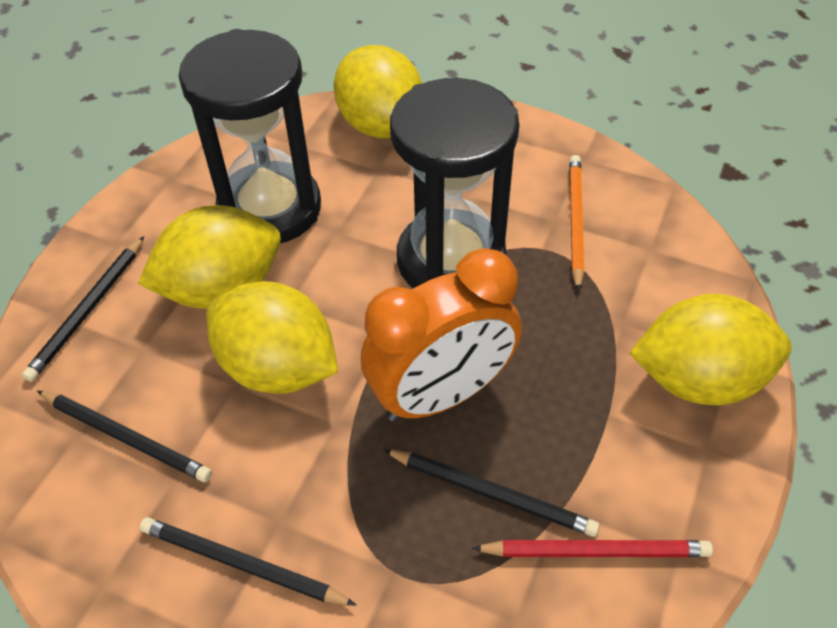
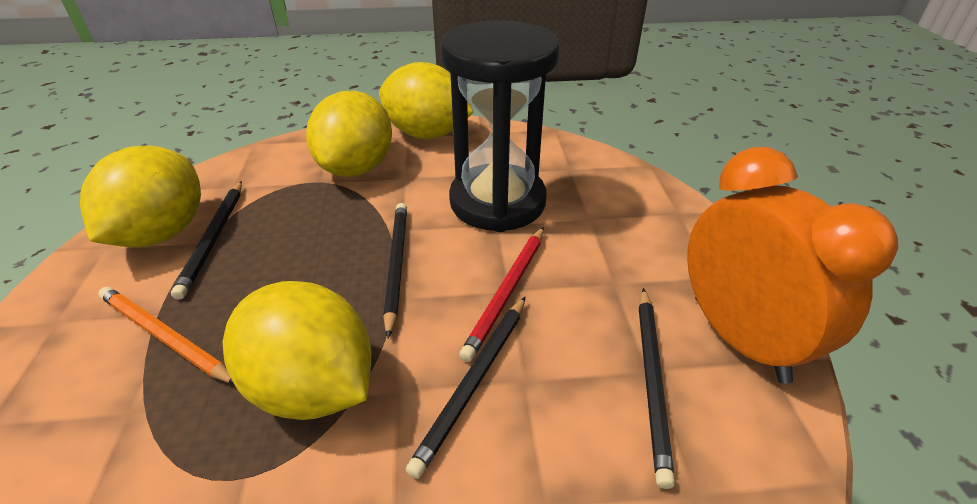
black hourglass: 2 -> 1

